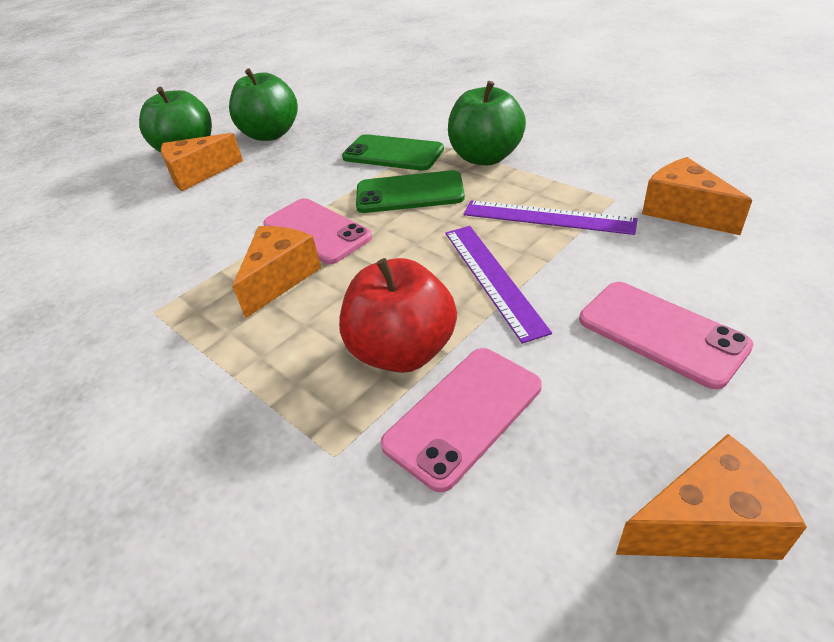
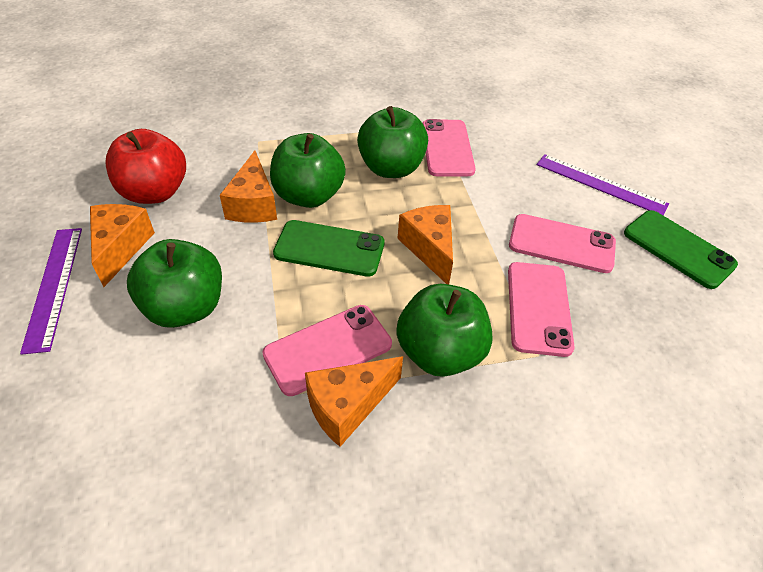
green apple: 3 -> 4
pink phone: 3 -> 4

